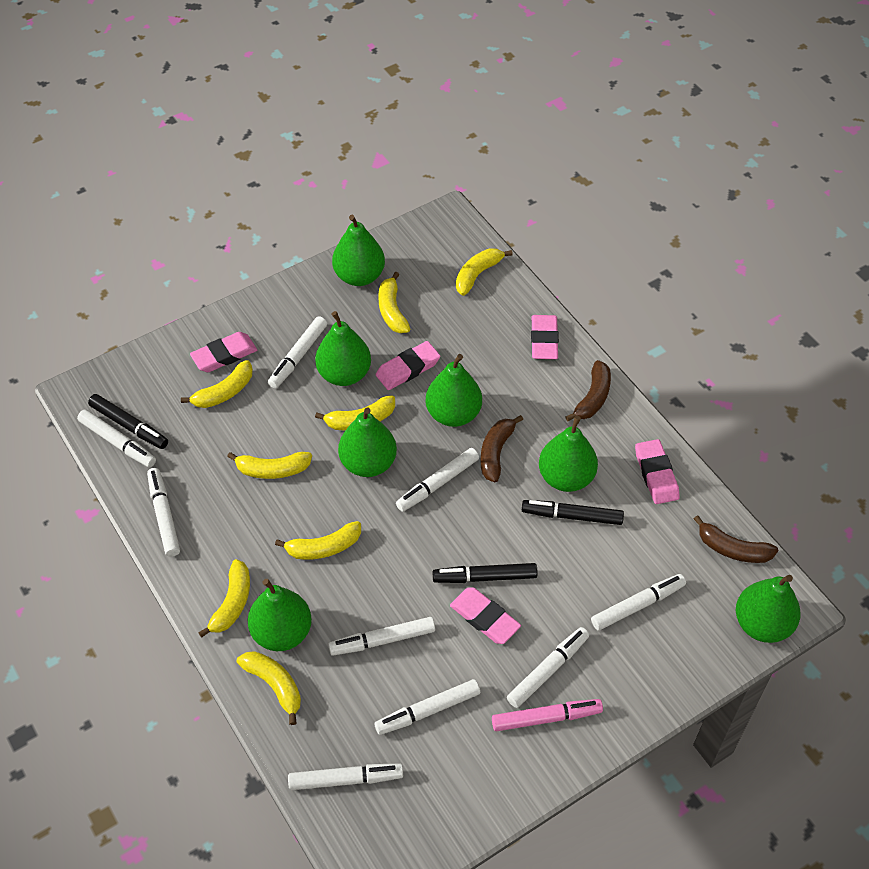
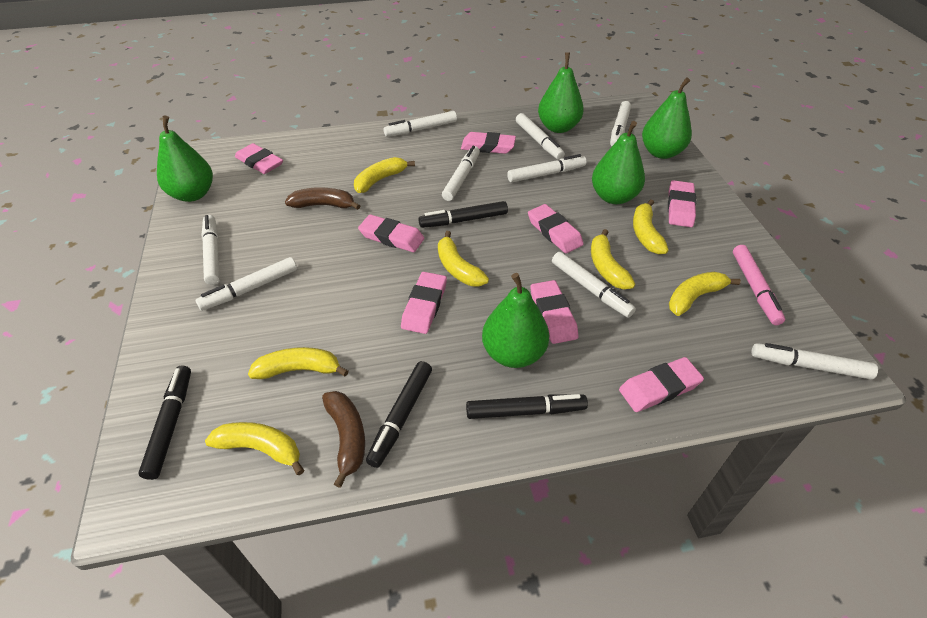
black marker: 3 -> 4
brown banana: 3 -> 2
green pear: 7 -> 5
pink eraser: 5 -> 8
yellow banana: 8 -> 7

